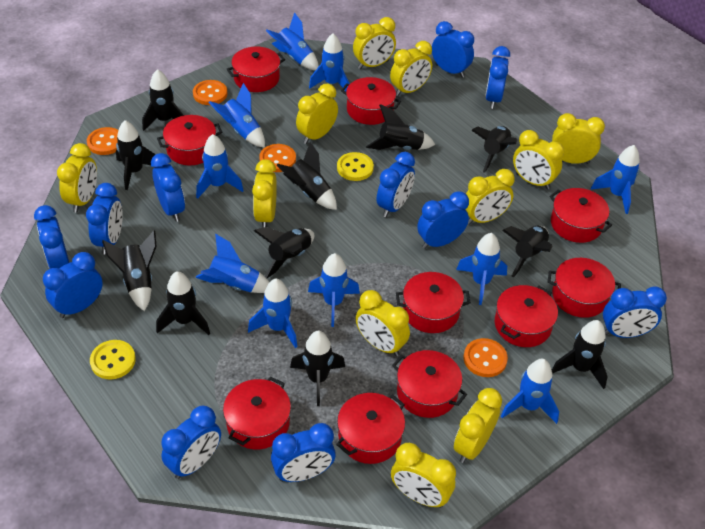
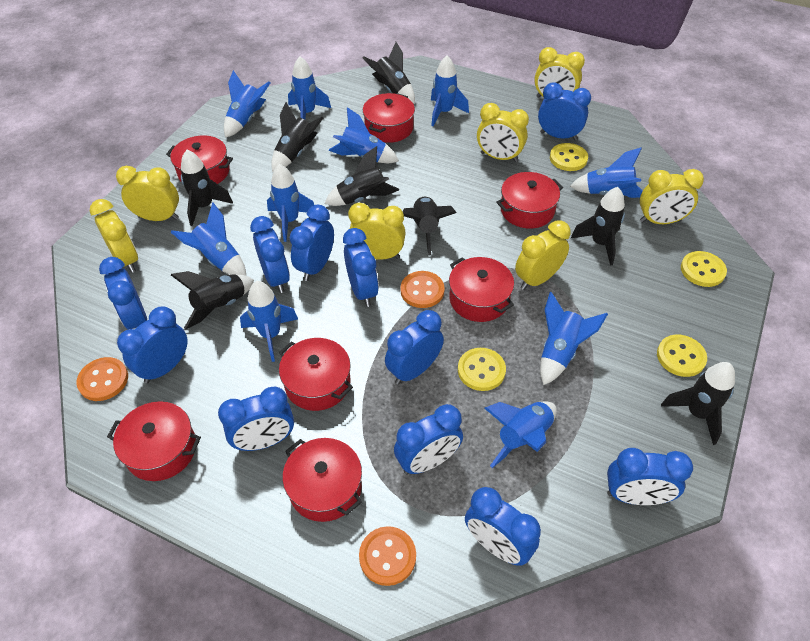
black rocket: 11 -> 8
orange button: 4 -> 3
red pot: 10 -> 7
yellow button: 2 -> 4
yellow clock: 11 -> 7

